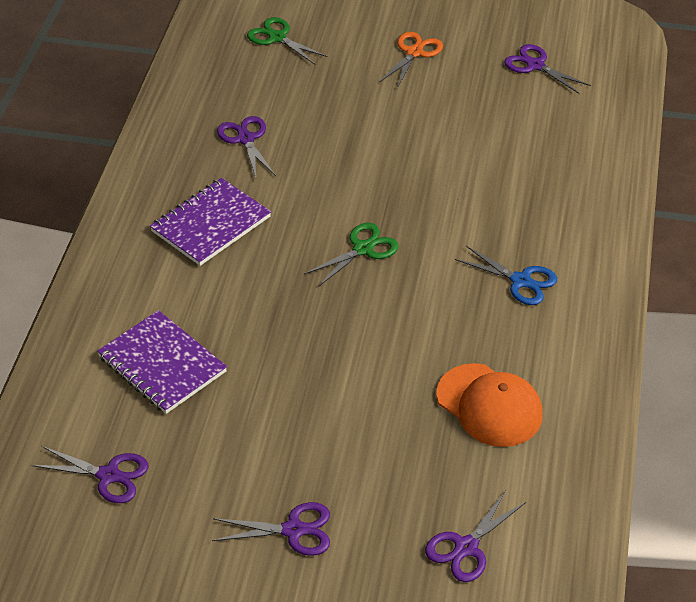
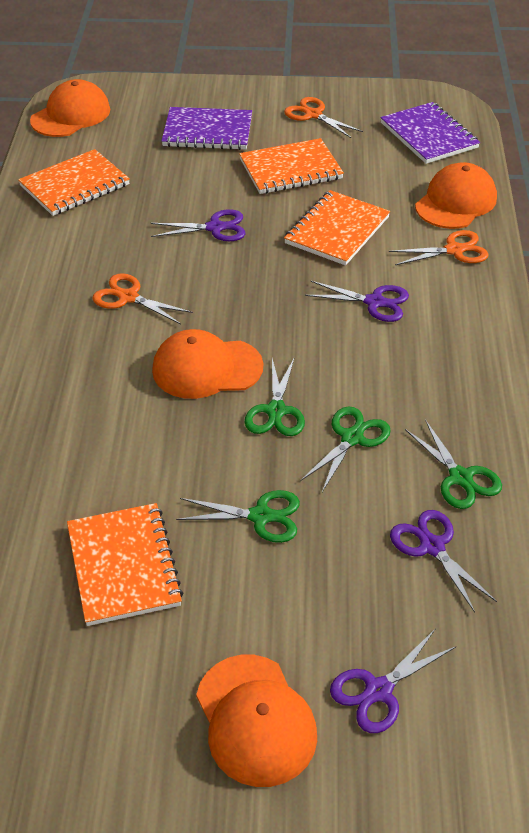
blue scissors: 1 -> 0
green scissors: 2 -> 4
orange cap: 1 -> 4
orange notebook: 0 -> 4
orange scissors: 1 -> 3
purple scissors: 5 -> 4

